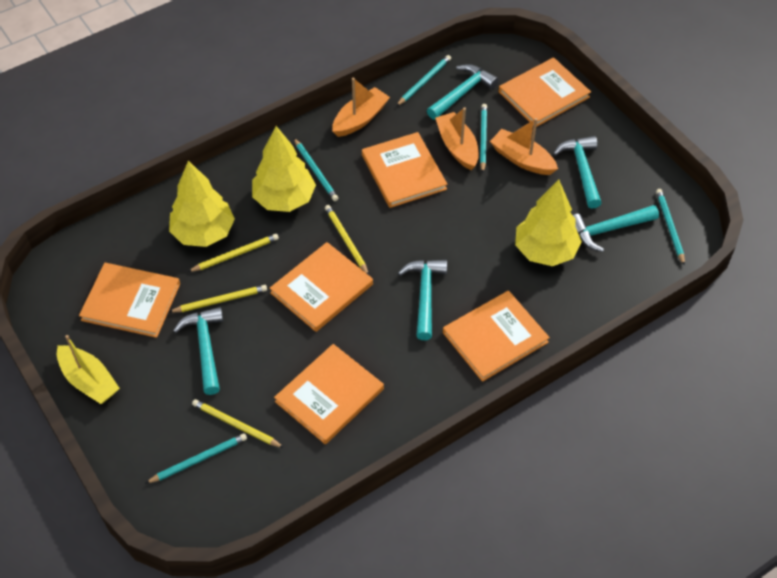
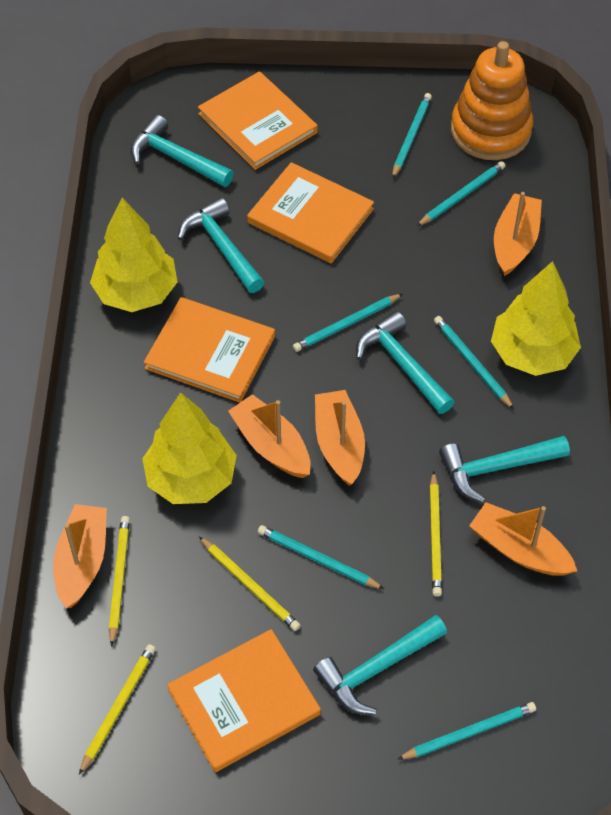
orange boat: 3 -> 5
orange book: 6 -> 4
orange stacking toy: 0 -> 1
turquoise pencil: 5 -> 6
yellow boat: 1 -> 0

